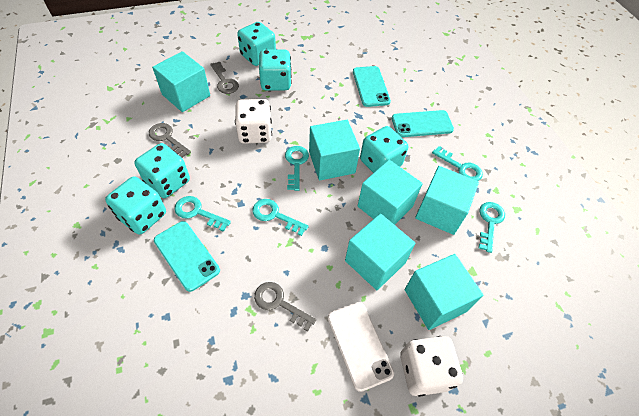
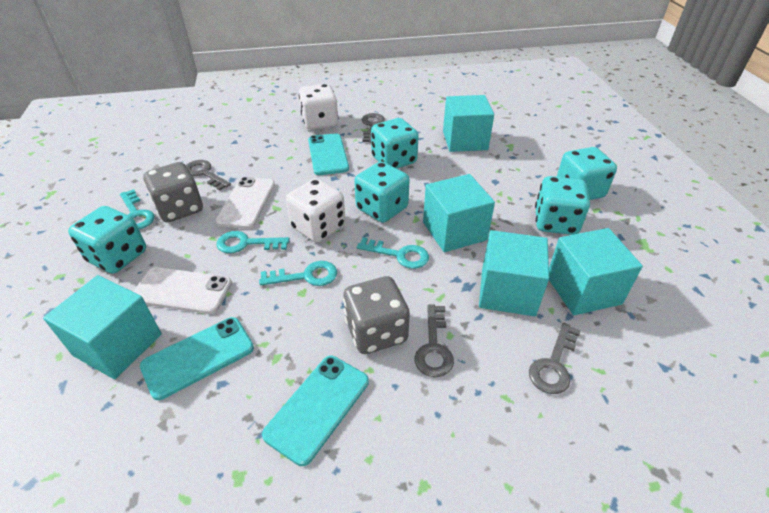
grey dice: 0 -> 2
grey key: 3 -> 4
turquoise cube: 6 -> 5
turquoise key: 5 -> 4
white phone: 1 -> 2

